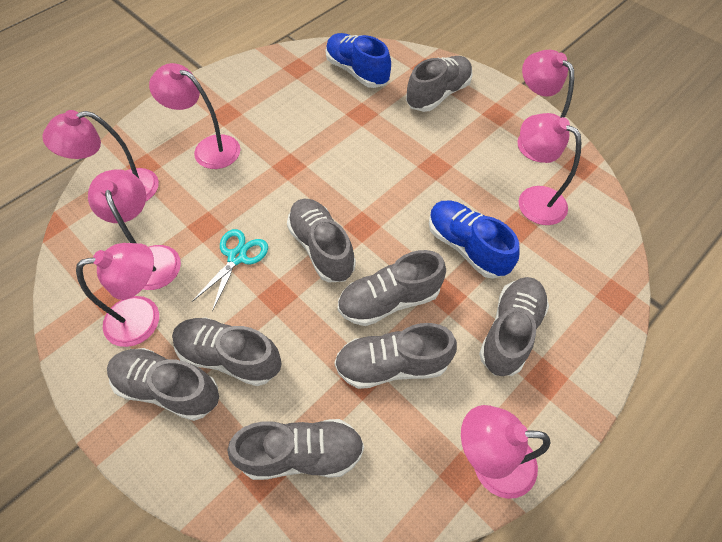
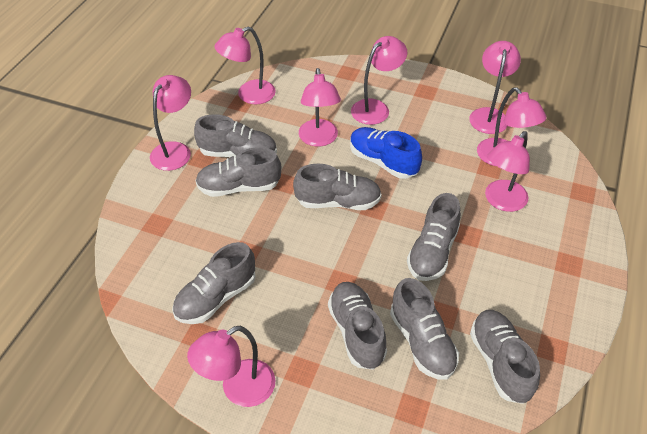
blue shoe: 2 -> 1
pink lamp: 7 -> 8
turquoise scissors: 1 -> 0

